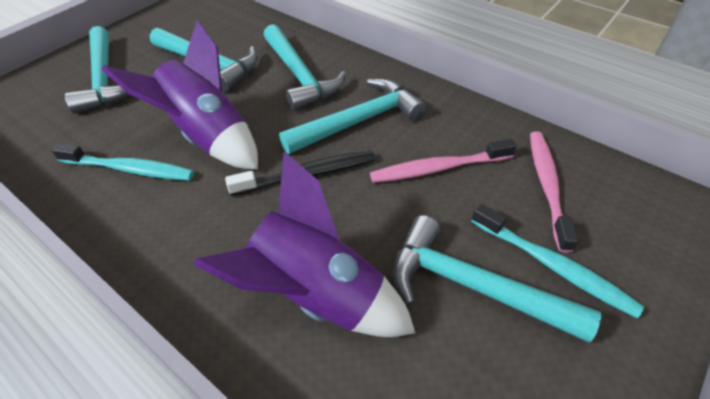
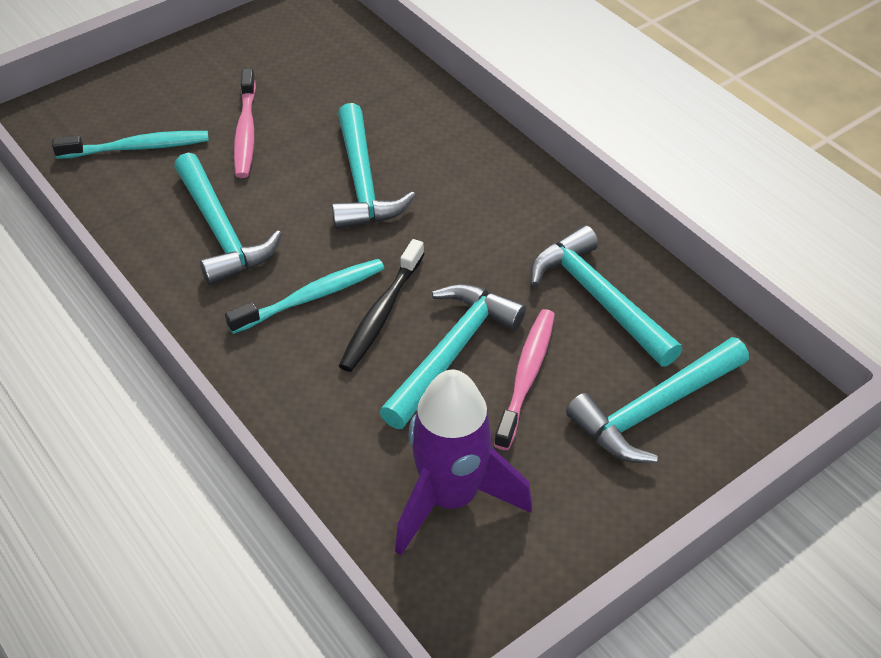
purple rocket: 2 -> 1

